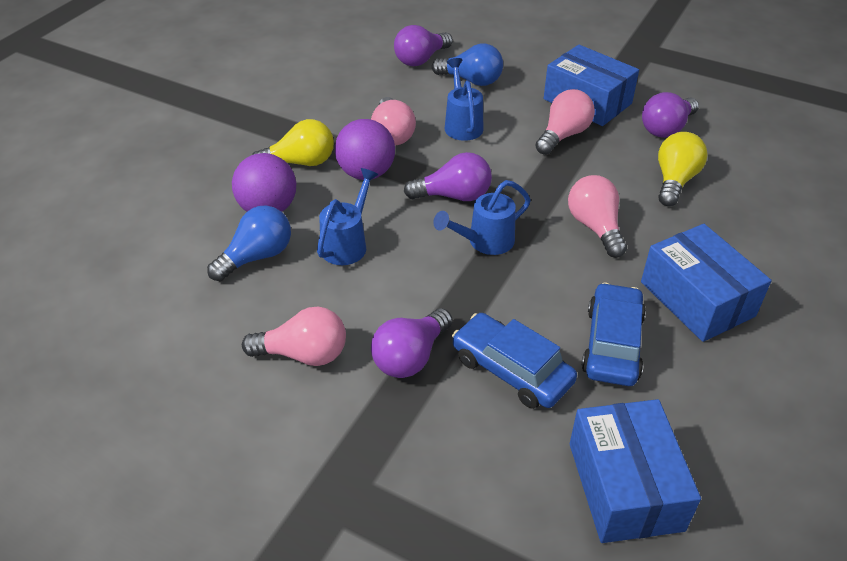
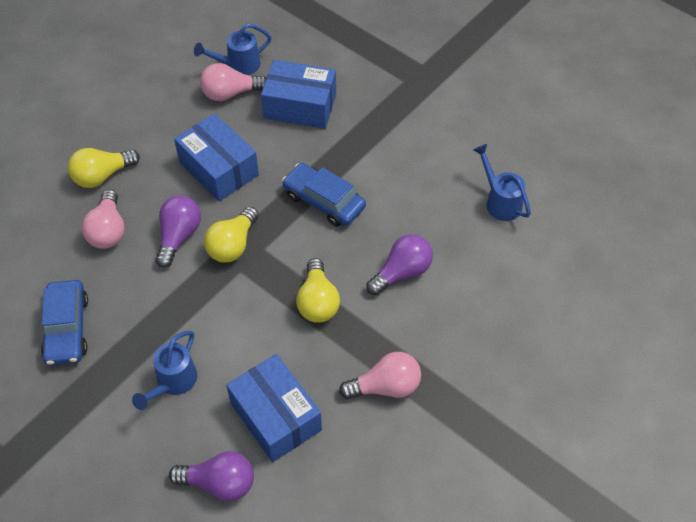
blue light bulb: 2 -> 0
pink light bulb: 4 -> 3
purple ball: 2 -> 0
purple light bulb: 4 -> 3
yellow light bulb: 2 -> 3

